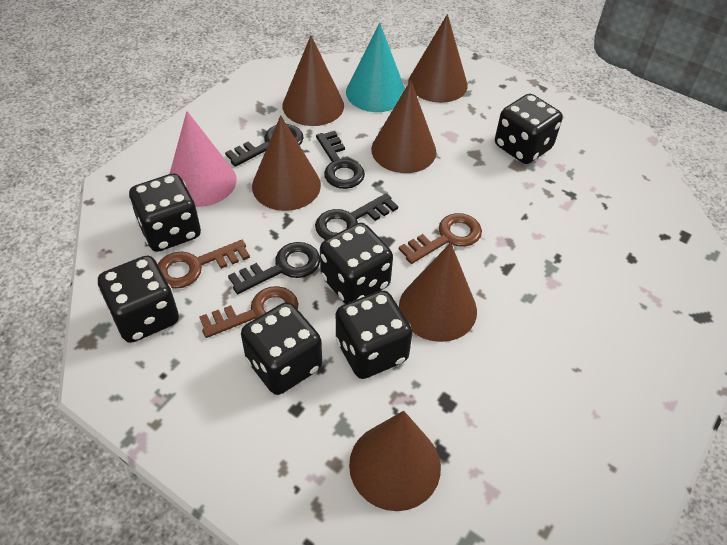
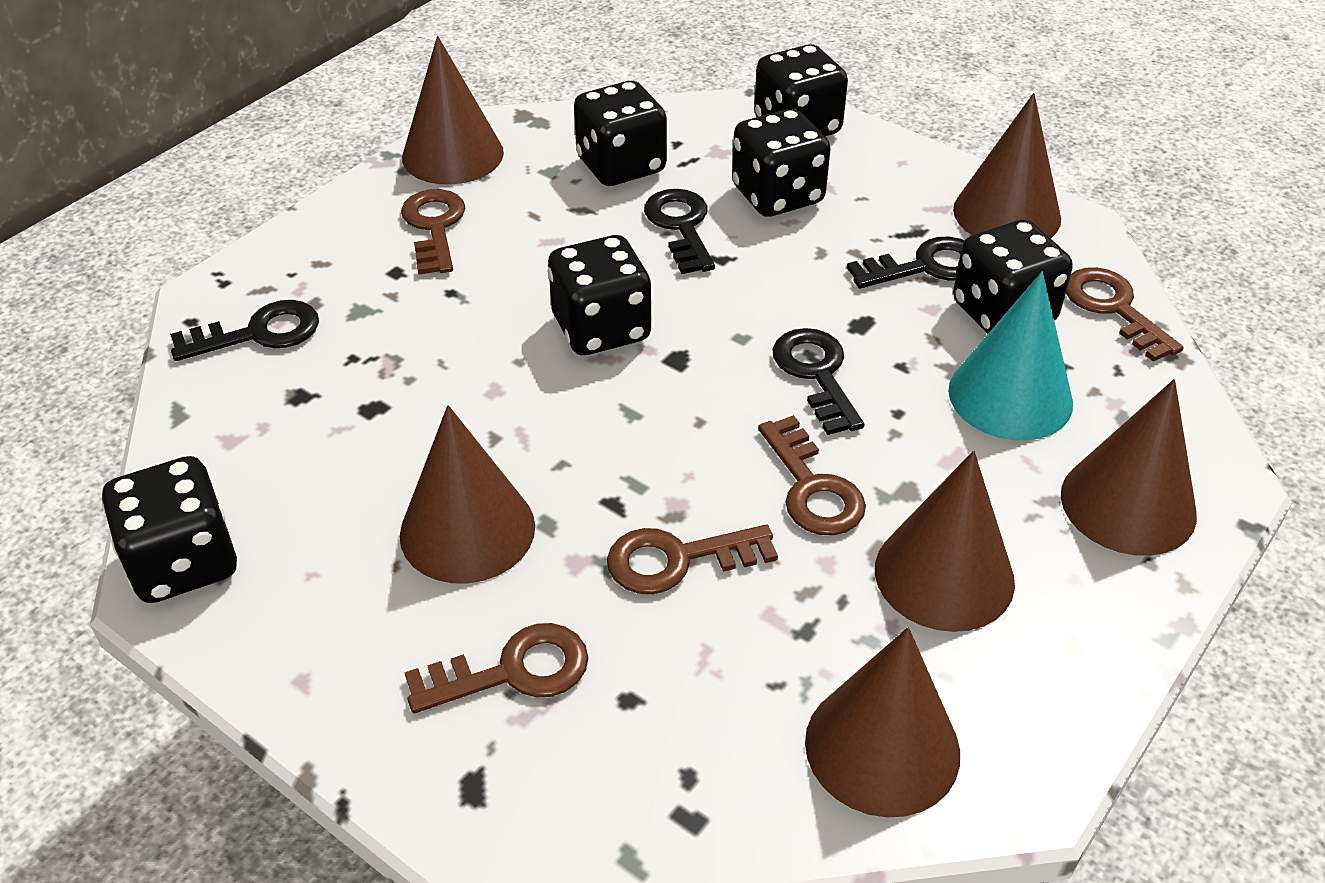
brown key: 3 -> 5
pink cone: 1 -> 0

